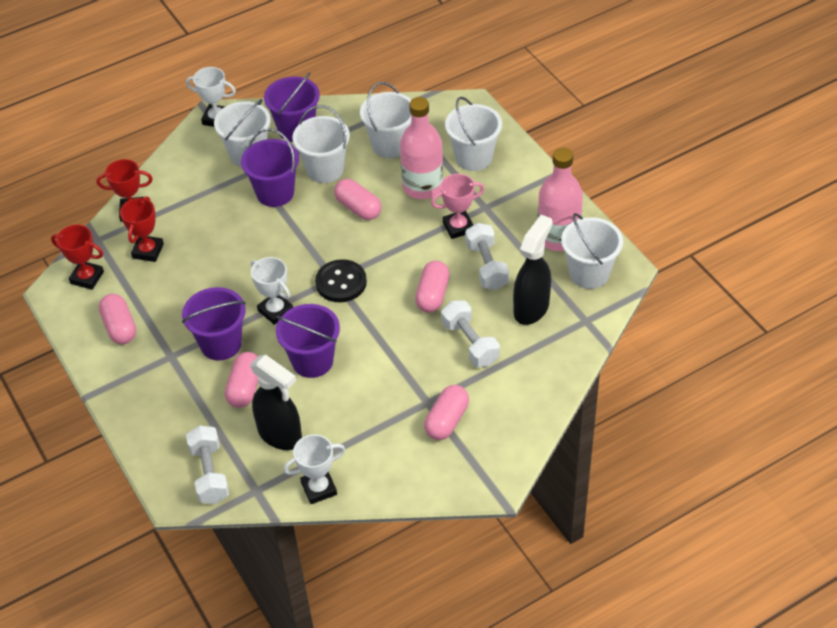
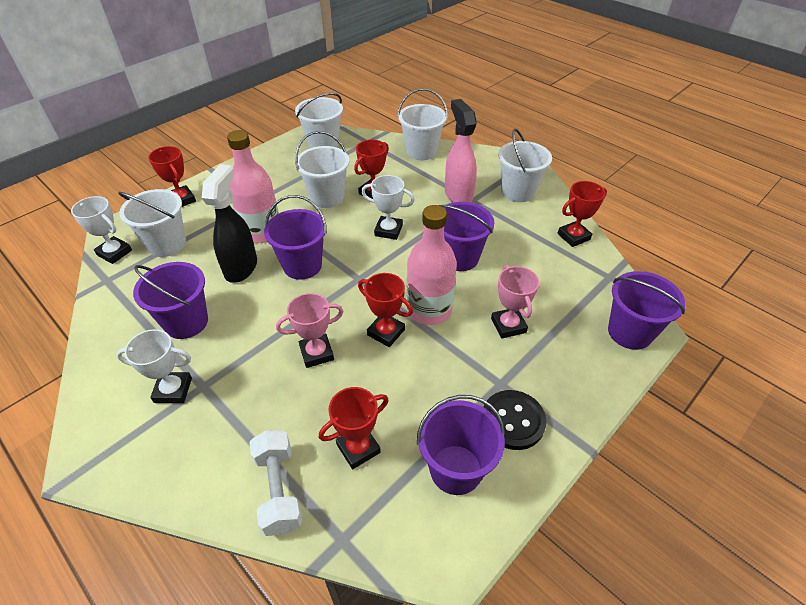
black spray bottle: 2 -> 1
pink capsule: 5 -> 0
pink spray bottle: 0 -> 1
pink trophy: 1 -> 2
purple bucket: 4 -> 5
red trophy: 3 -> 5
white dumbbell: 3 -> 1

